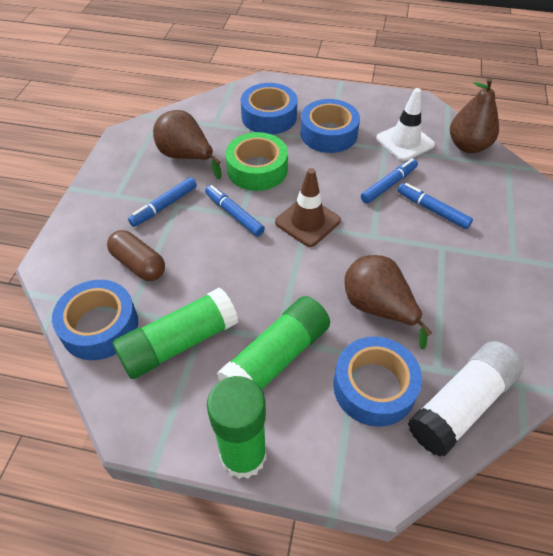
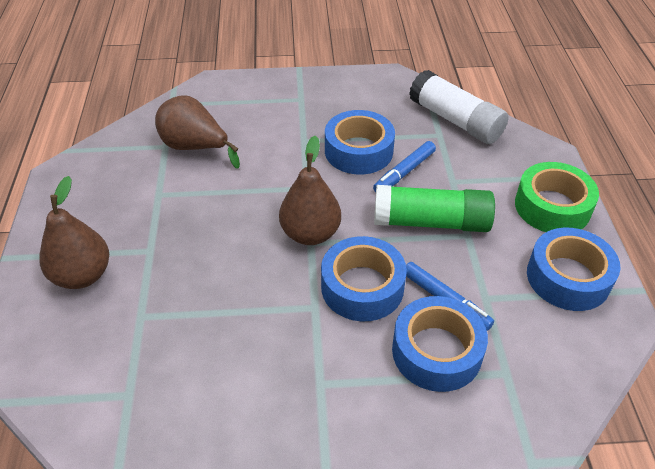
blue marker: 4 -> 2
brown capsule: 1 -> 0
brown traffic cone: 1 -> 0
green glue stick: 3 -> 1
white traffic cone: 1 -> 0

